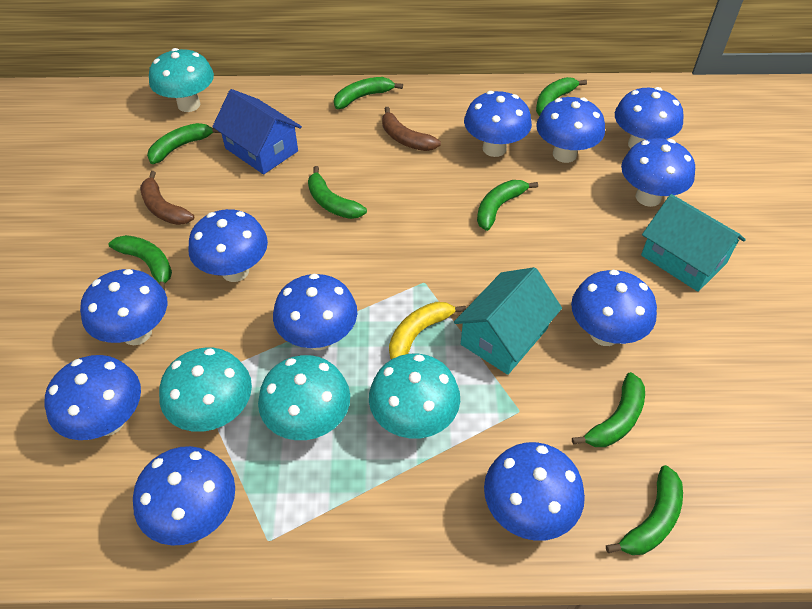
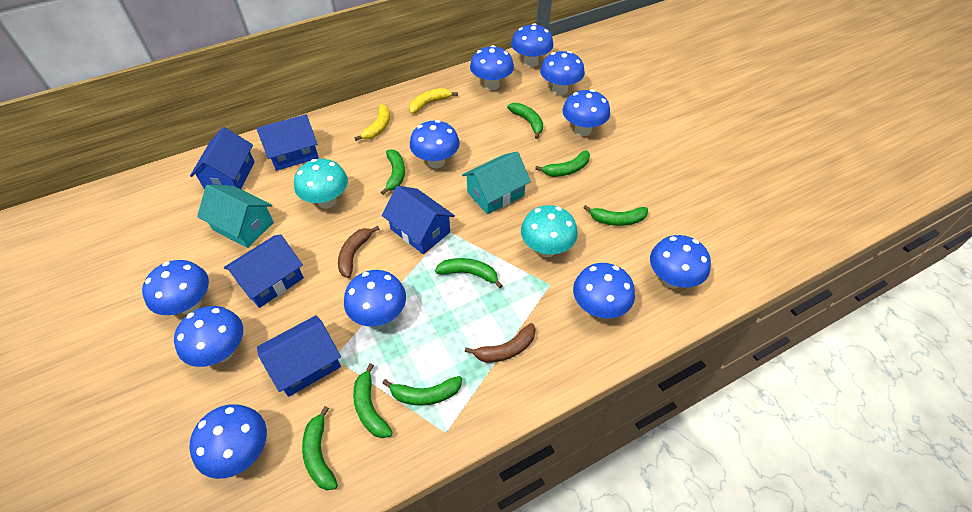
blue house: 1 -> 5
turquoise mushroom: 4 -> 2
yellow banana: 1 -> 2

